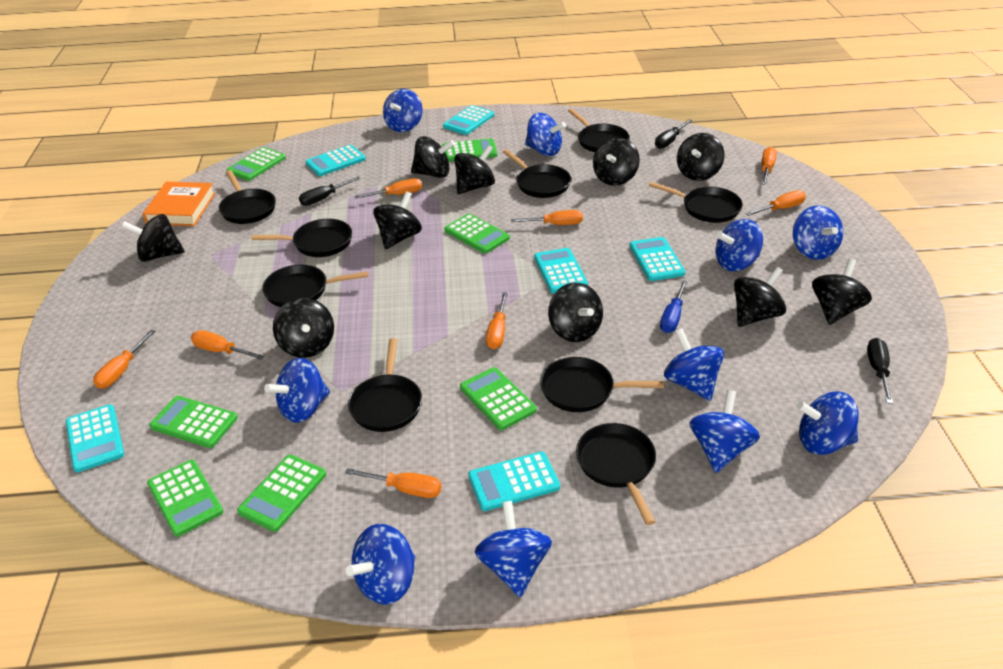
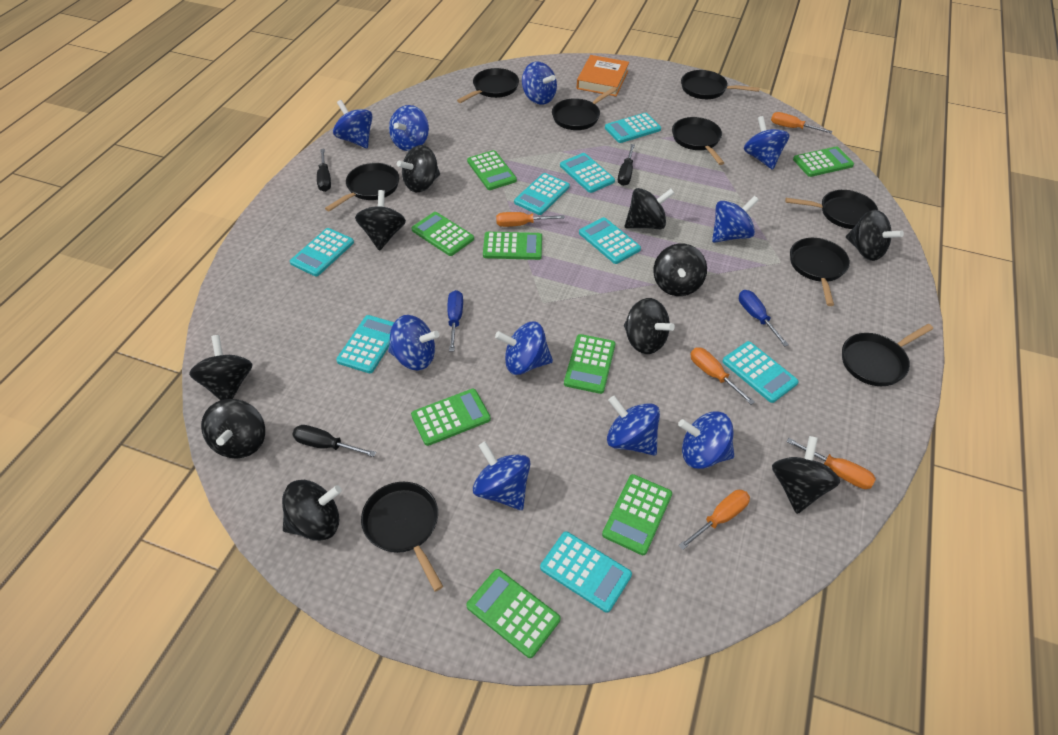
blue screwdriver: 1 -> 2
green calculator: 7 -> 8
orange screwdriver: 8 -> 5
turquoise calculator: 6 -> 8

